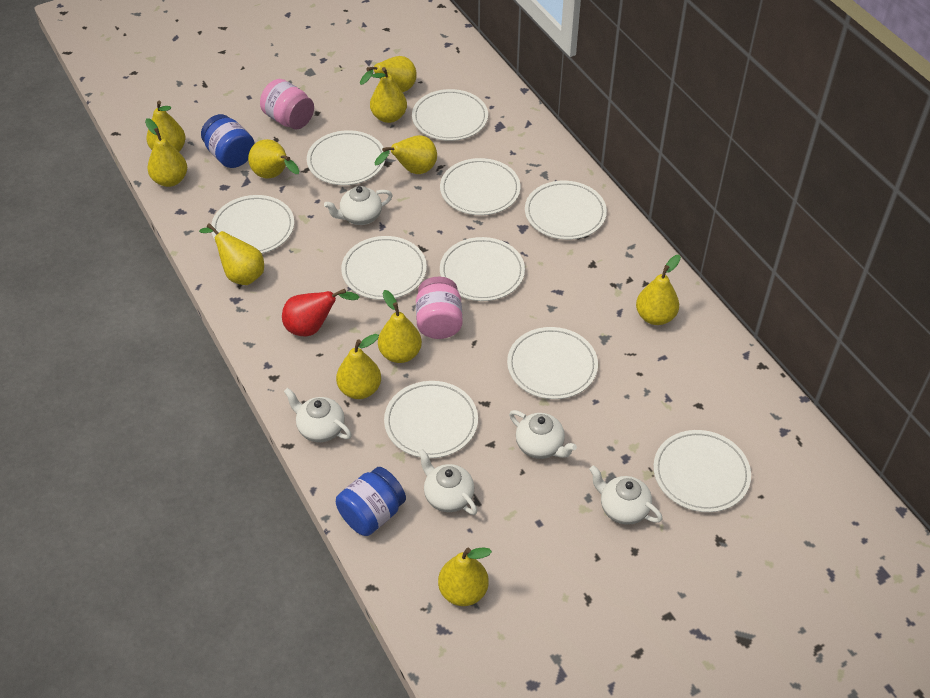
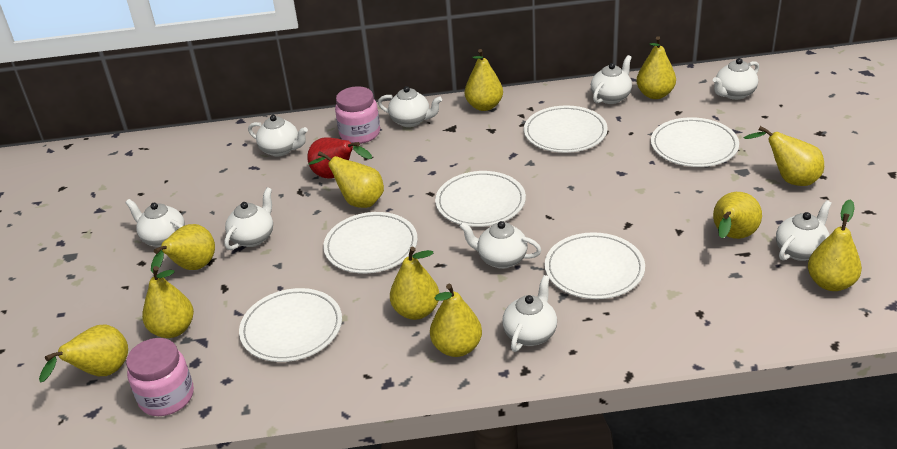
blue jar: 2 -> 0
white plate: 10 -> 6
white teapot: 5 -> 9

